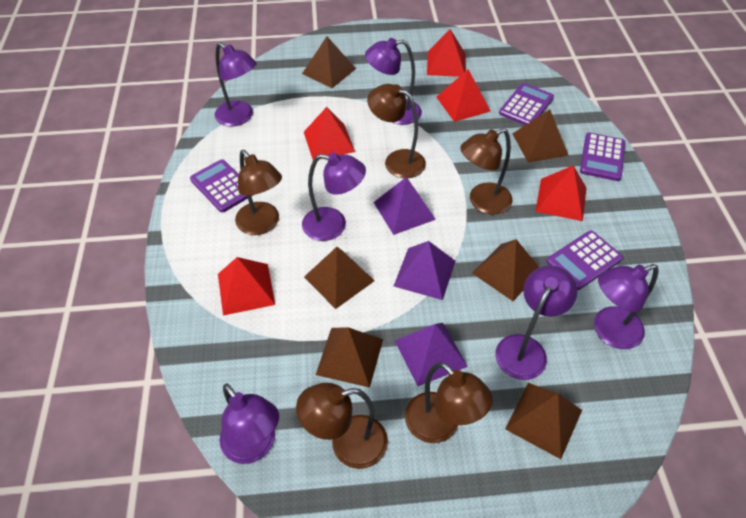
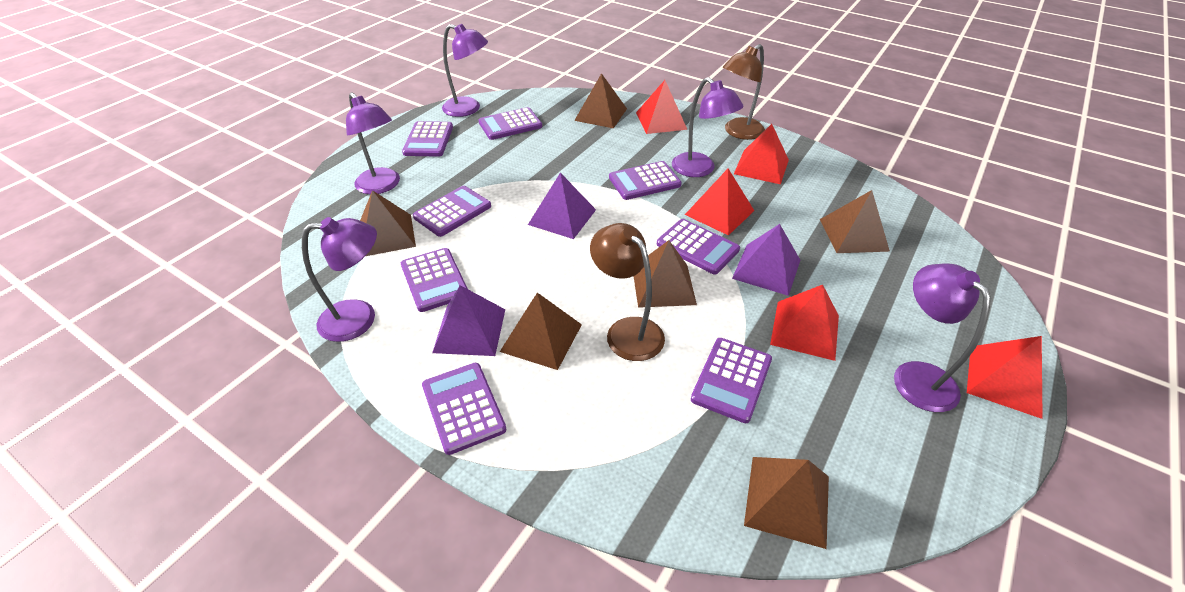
brown lamp: 5 -> 2
purple calculator: 4 -> 8
purple lamp: 6 -> 5

